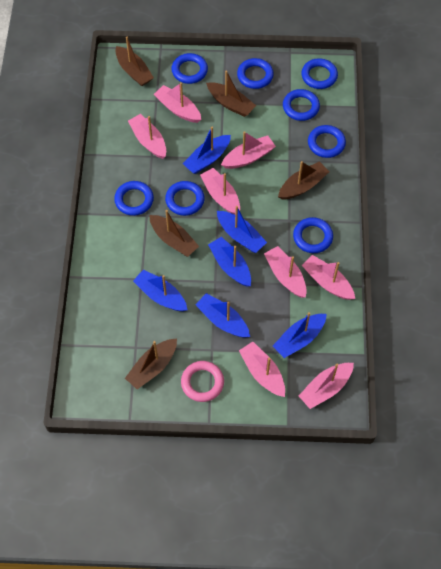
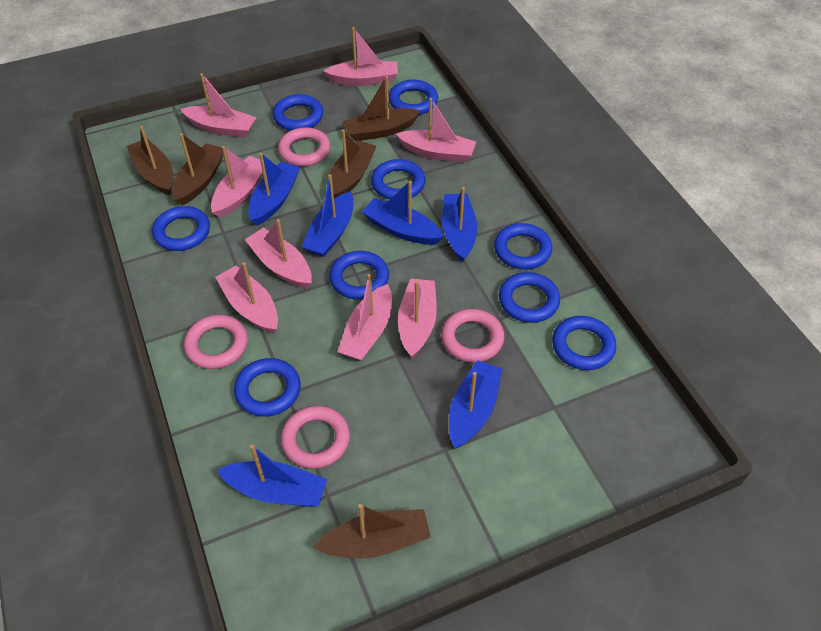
blue ring: 8 -> 9
pink ring: 1 -> 4

